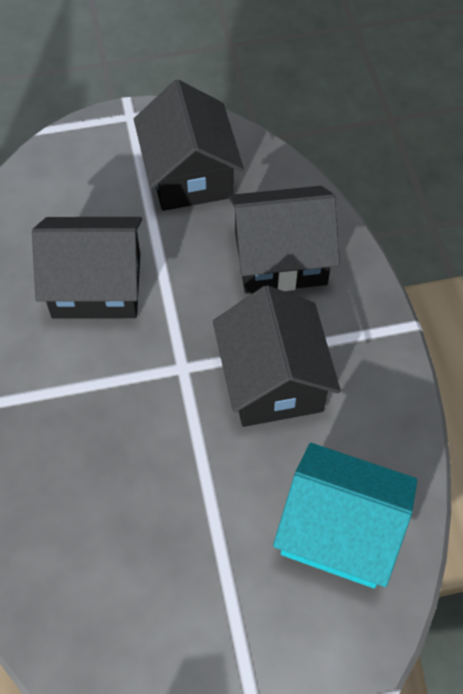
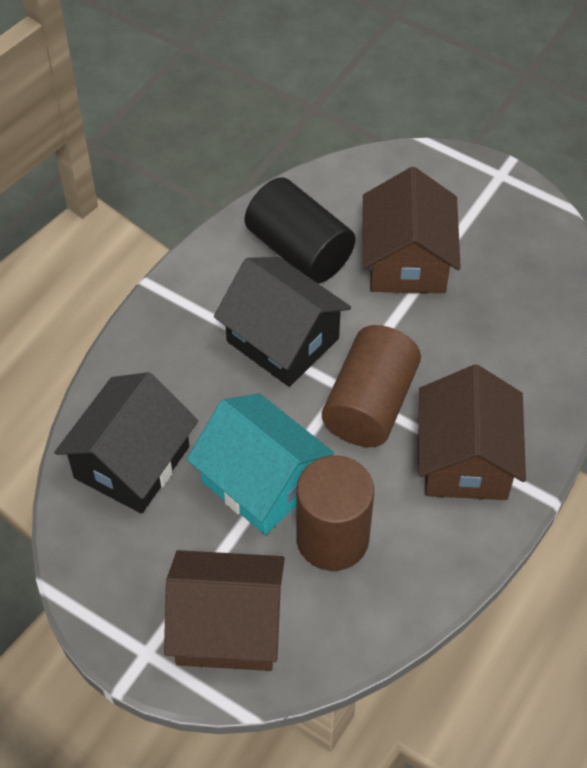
black cylinder: 0 -> 1
black house: 4 -> 2
brown cylinder: 0 -> 2
brown house: 0 -> 3

